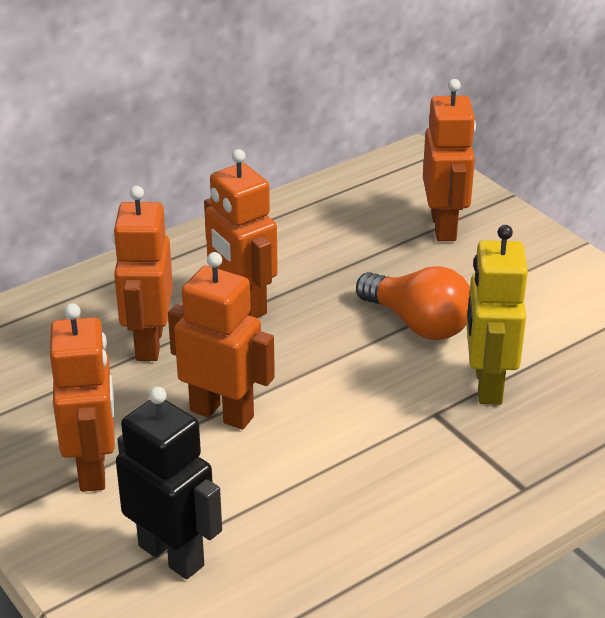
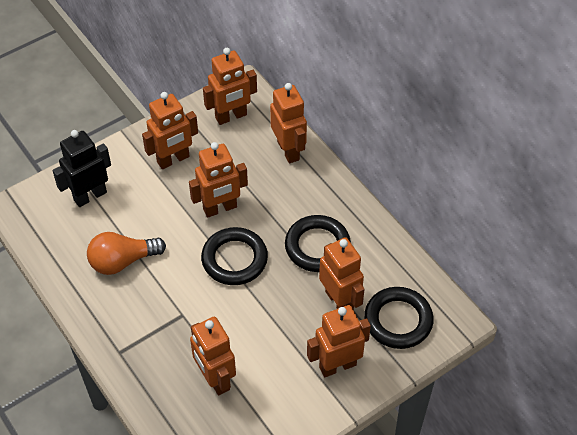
black ring: 0 -> 3
orange robot: 5 -> 7
yellow robot: 1 -> 0

